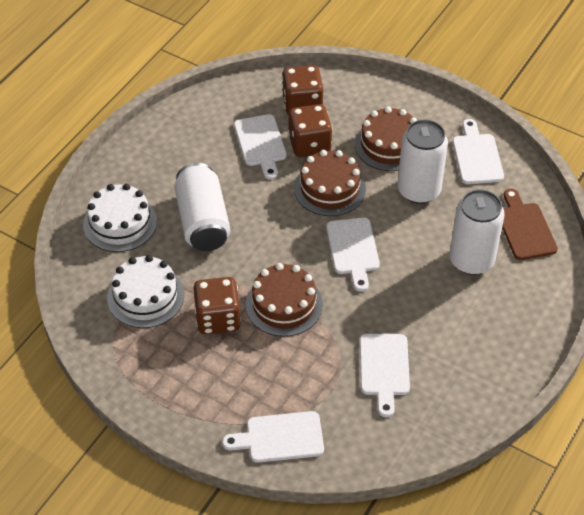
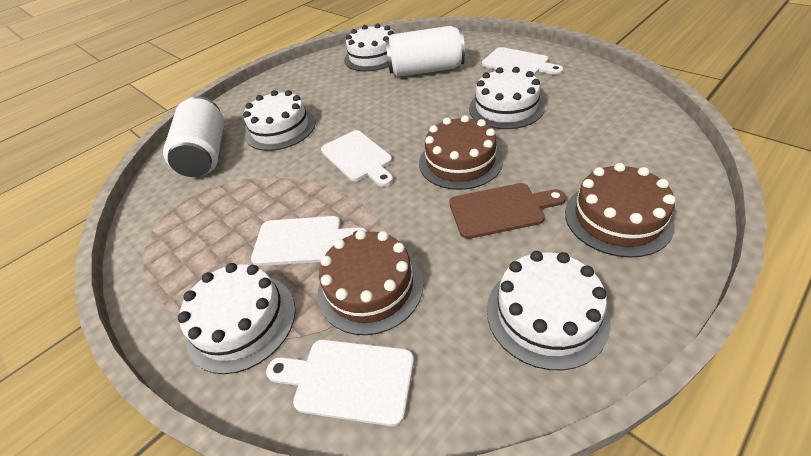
brown dice: 3 -> 0
white cake: 2 -> 5
white can: 3 -> 2
white cutting board: 5 -> 4

